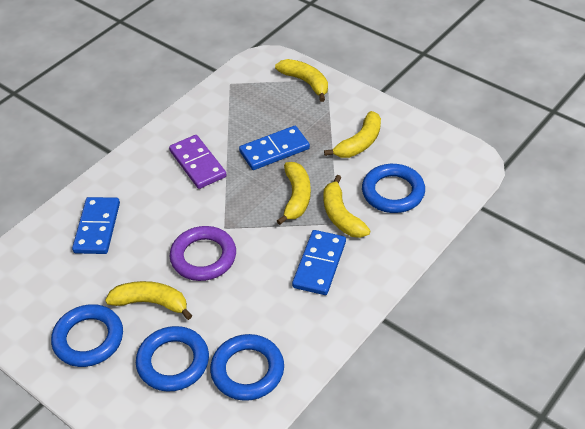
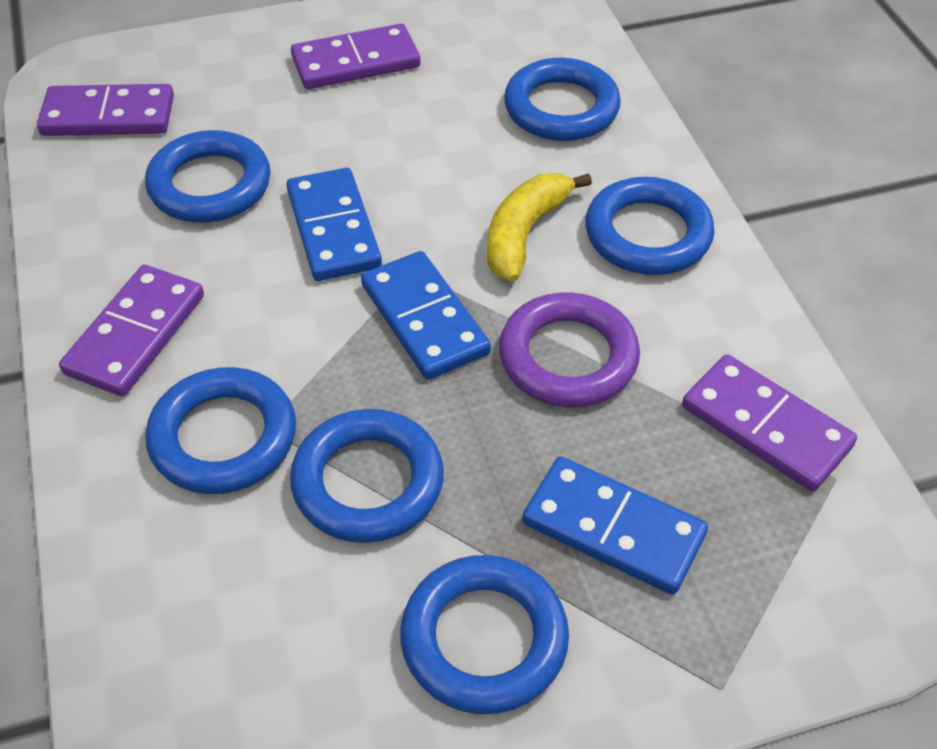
blue ring: 4 -> 6
purple domino: 1 -> 4
yellow banana: 5 -> 1

